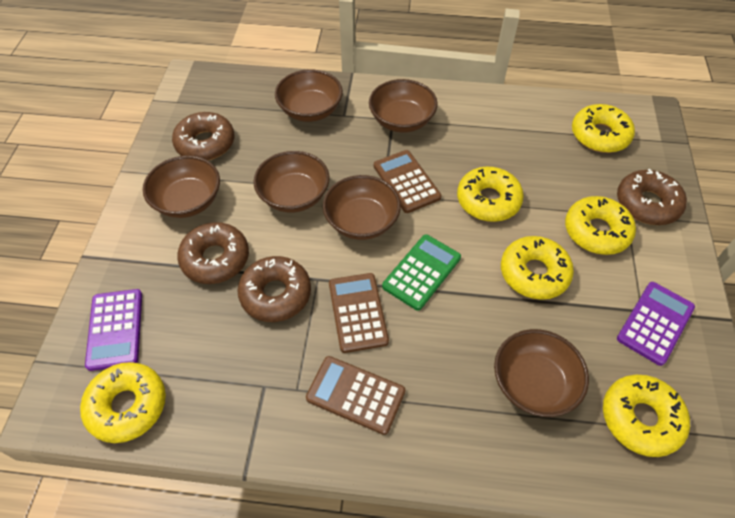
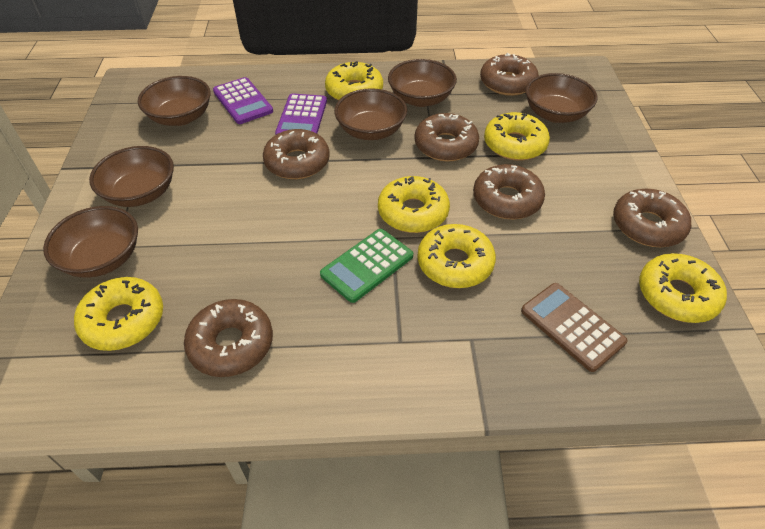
brown calculator: 3 -> 1
brown donut: 4 -> 6

